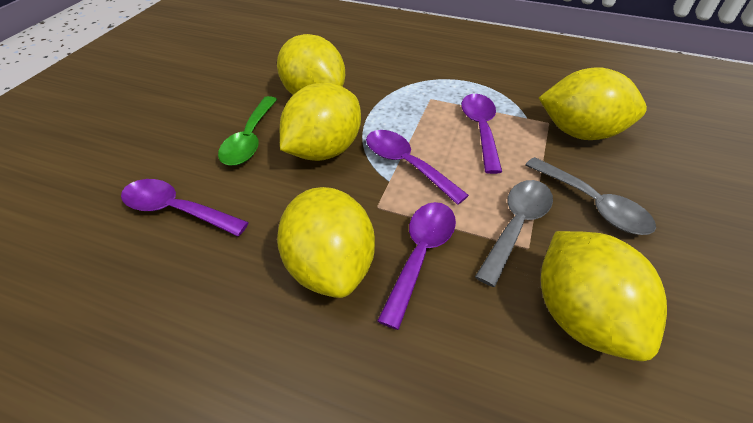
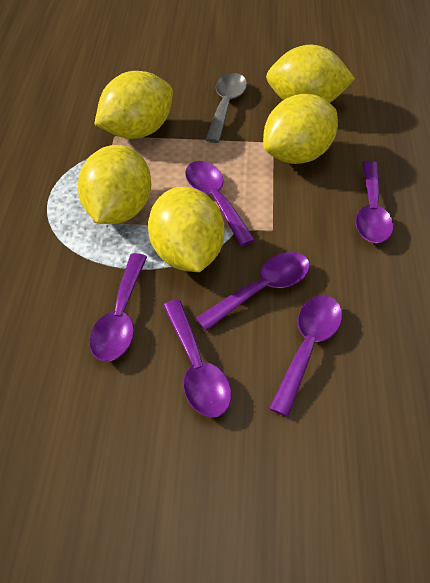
green spoon: 1 -> 0
grey spoon: 2 -> 1
purple spoon: 4 -> 6

